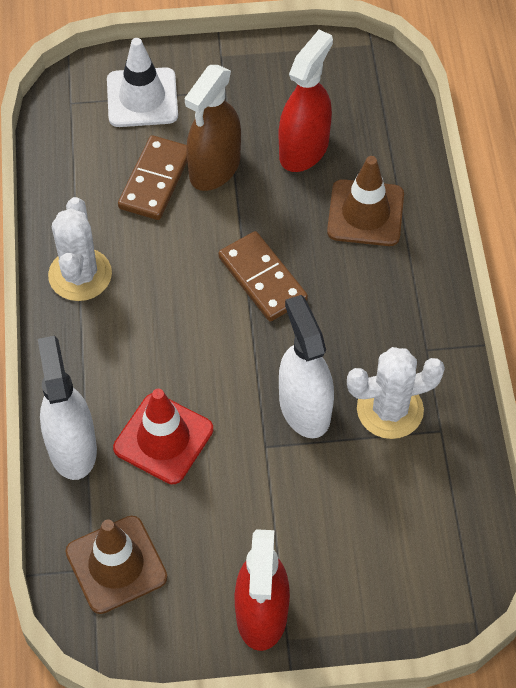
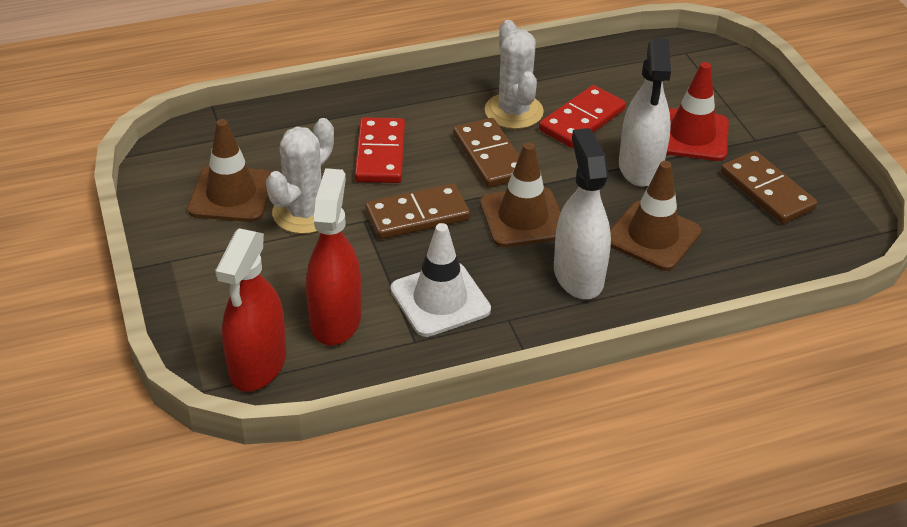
brown domino: 2 -> 3
brown spray bottle: 1 -> 0
brown traffic cone: 2 -> 3
red domino: 0 -> 2

